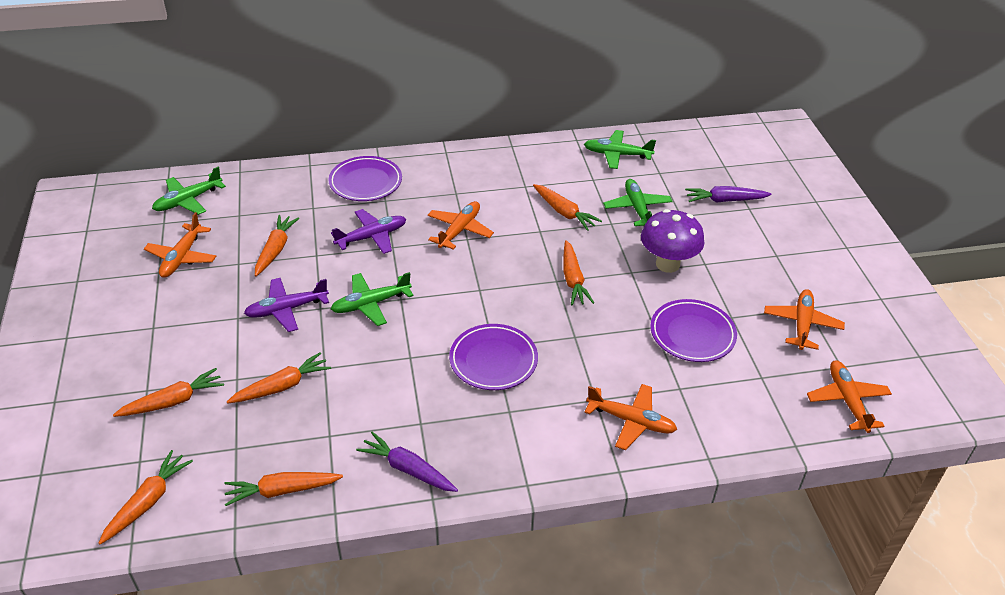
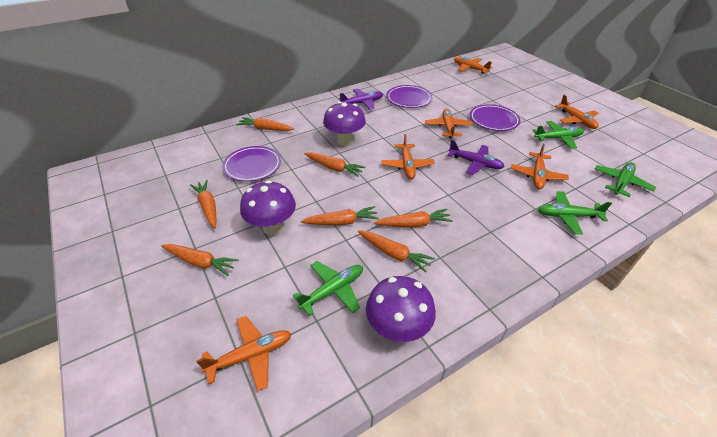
orange plane: 5 -> 6
purple carrot: 2 -> 0
purple mushroom: 1 -> 3

